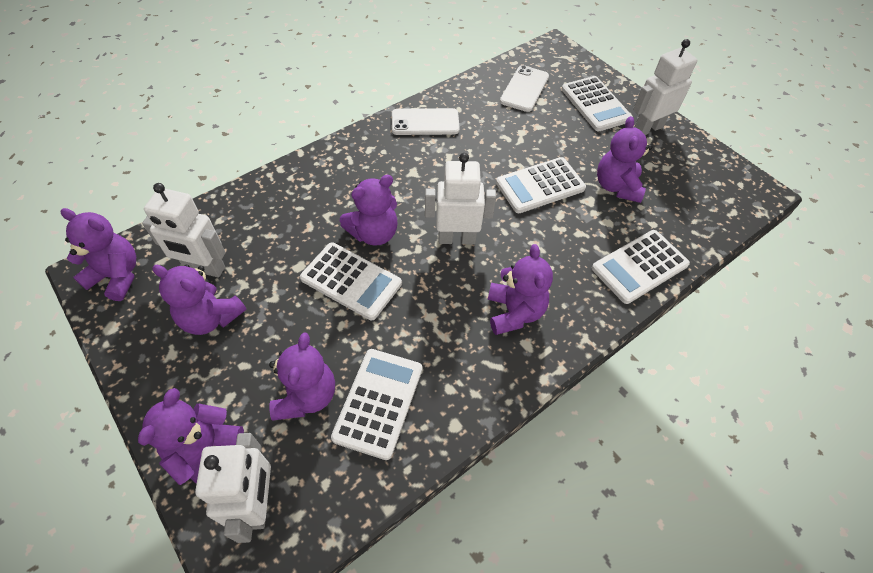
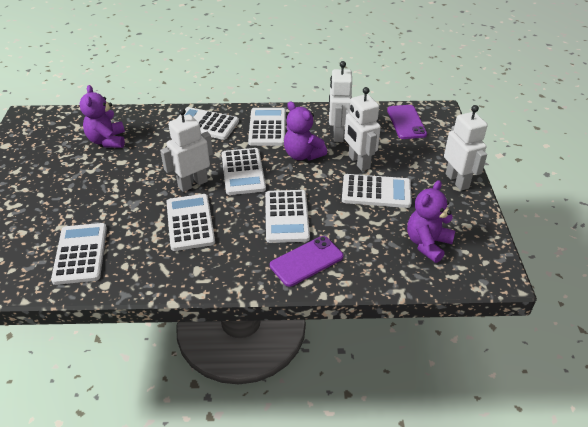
purple phone: 0 -> 2
purple teddy bear: 7 -> 3
white calculator: 5 -> 7
white phone: 2 -> 0

